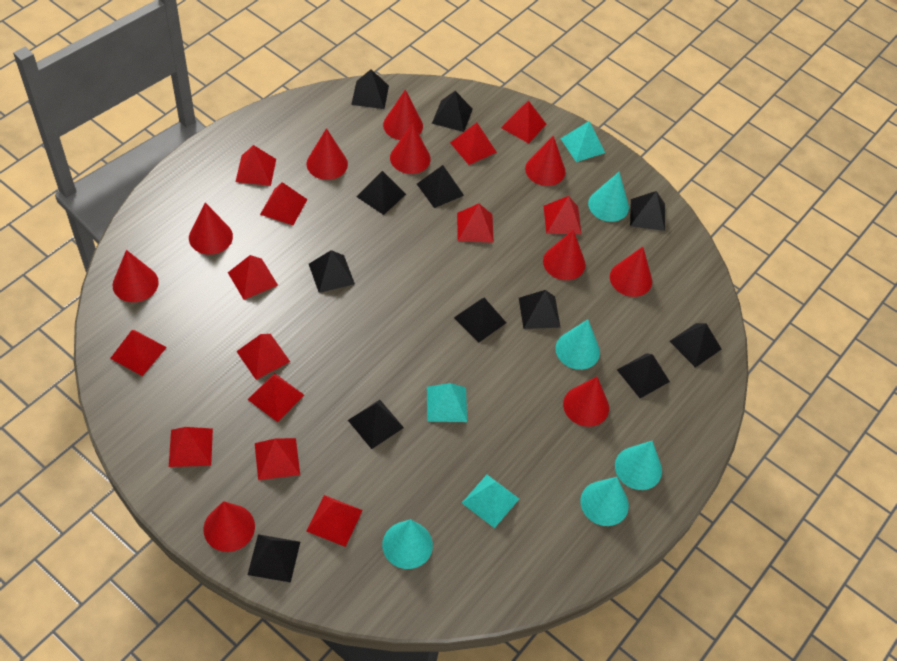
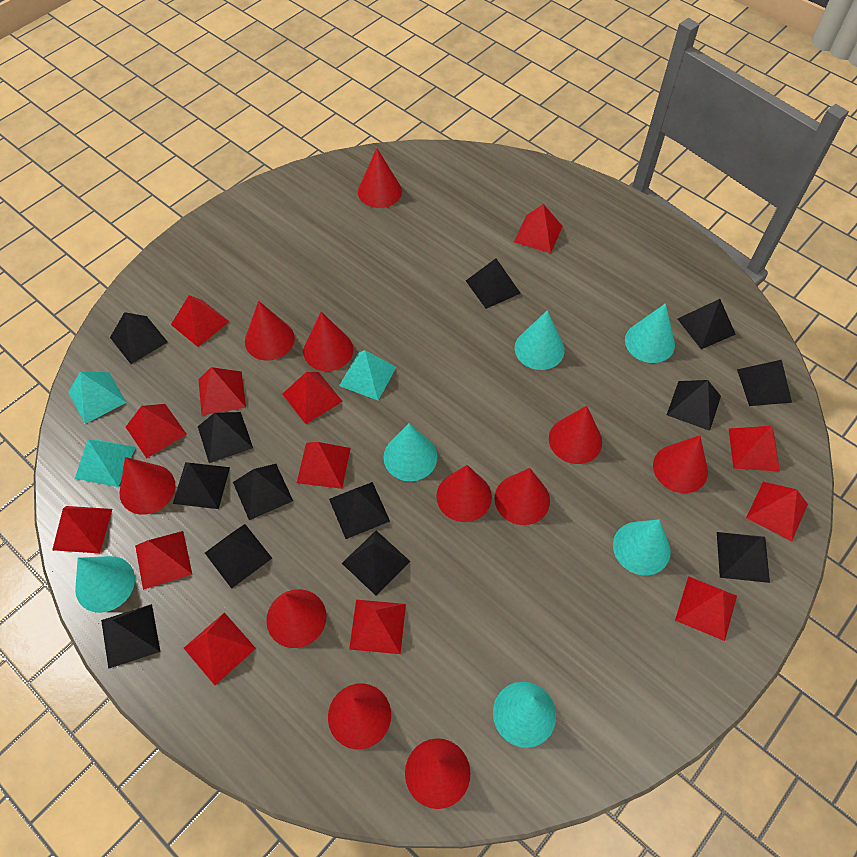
black pyramid: 12 -> 13
red cone: 10 -> 11
turquoise cone: 5 -> 6

